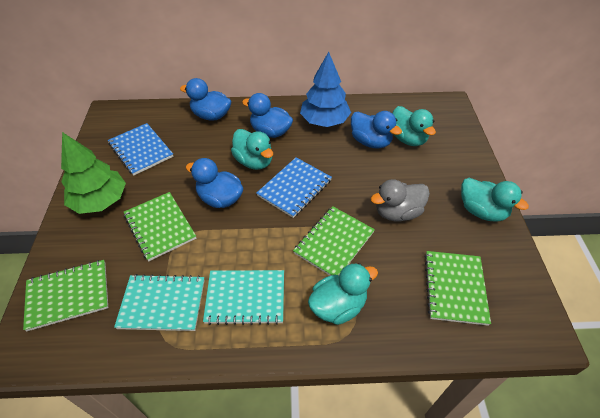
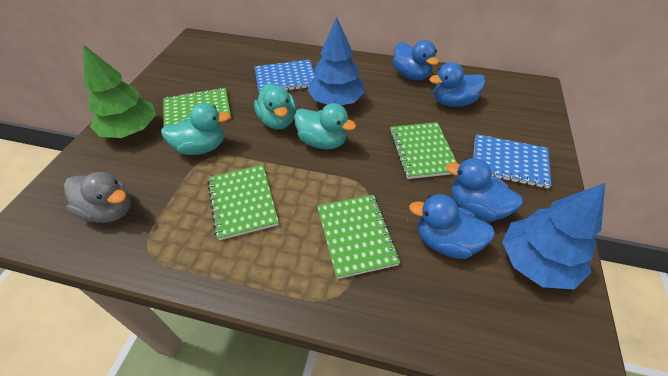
blue tree: 1 -> 2
turquoise duck: 4 -> 3
turquoise notebook: 2 -> 0

